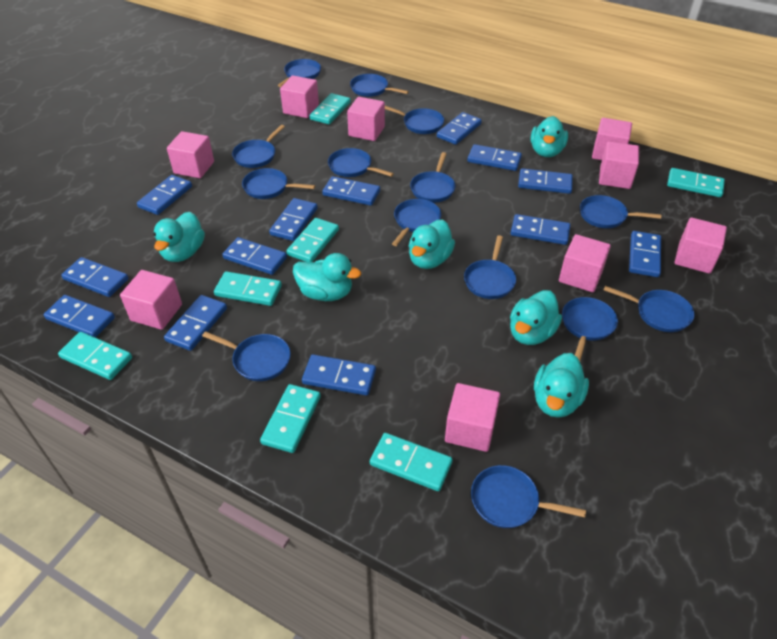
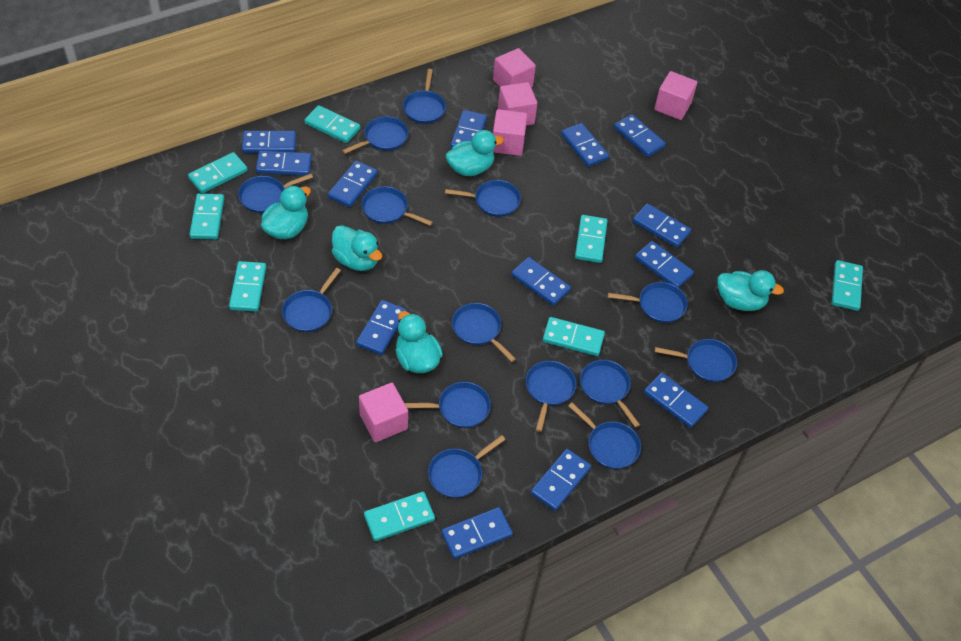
pink cube: 9 -> 5
turquoise domino: 7 -> 8
turquoise duck: 6 -> 5

